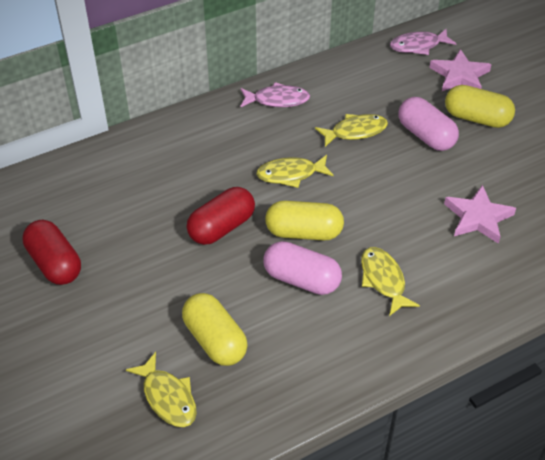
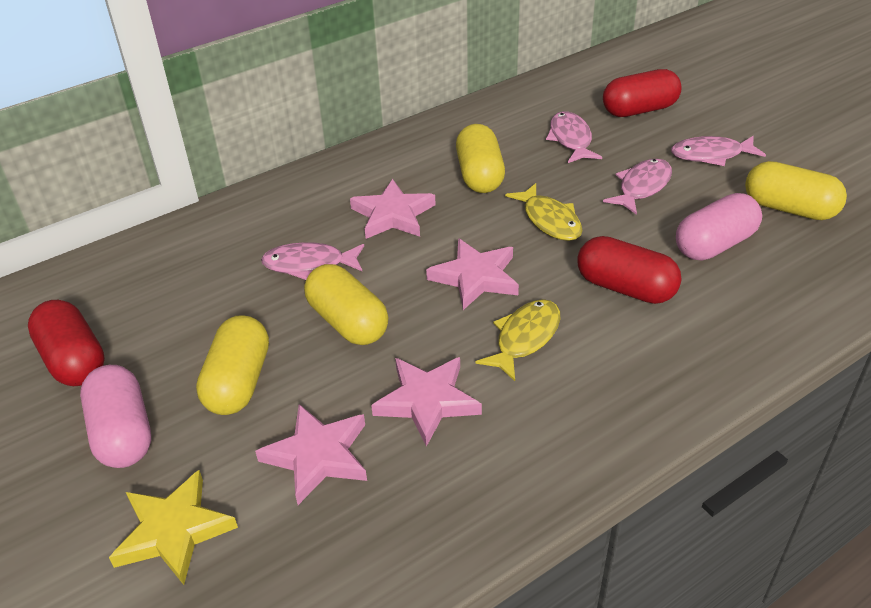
pink fish: 2 -> 4
pink star: 2 -> 4
red capsule: 2 -> 3
yellow capsule: 3 -> 4
yellow fish: 4 -> 2
yellow star: 0 -> 1

